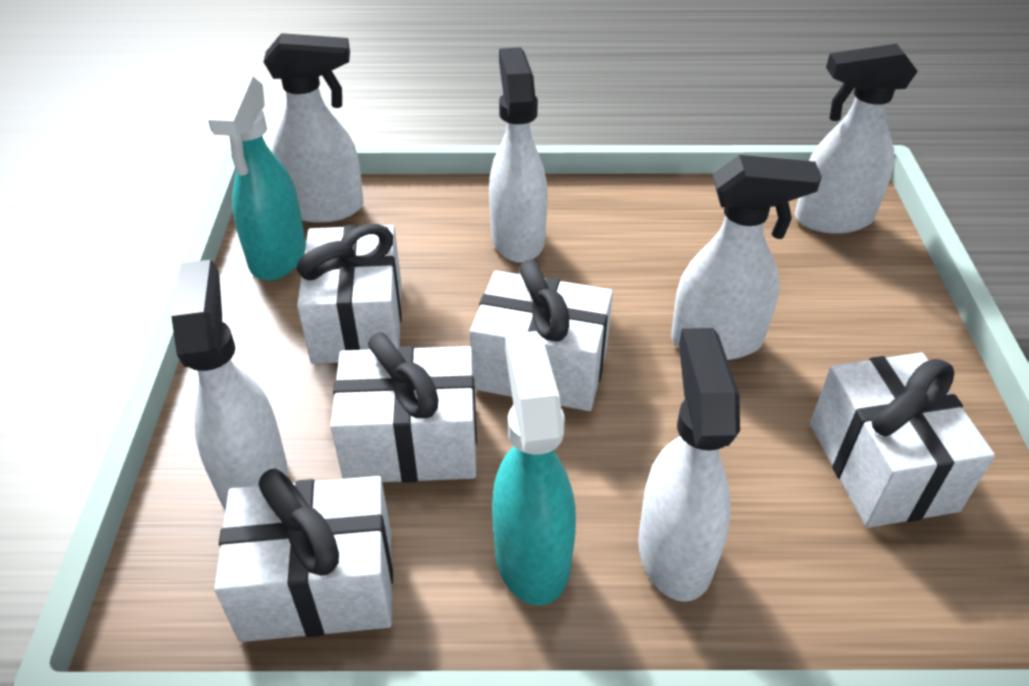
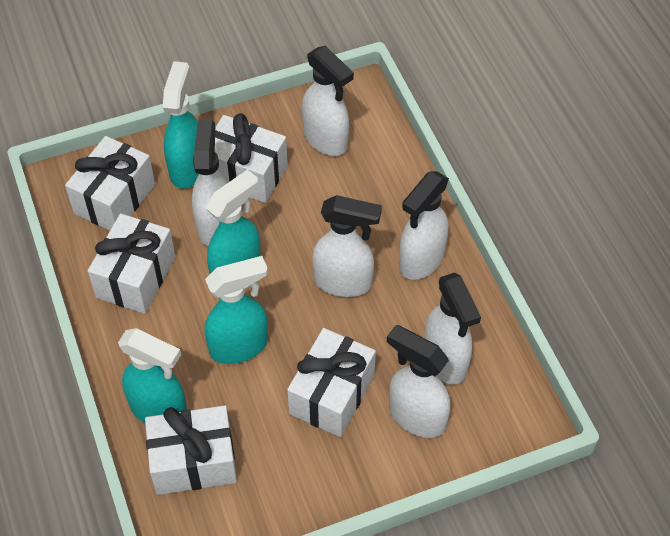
turquoise spray bottle: 2 -> 4

